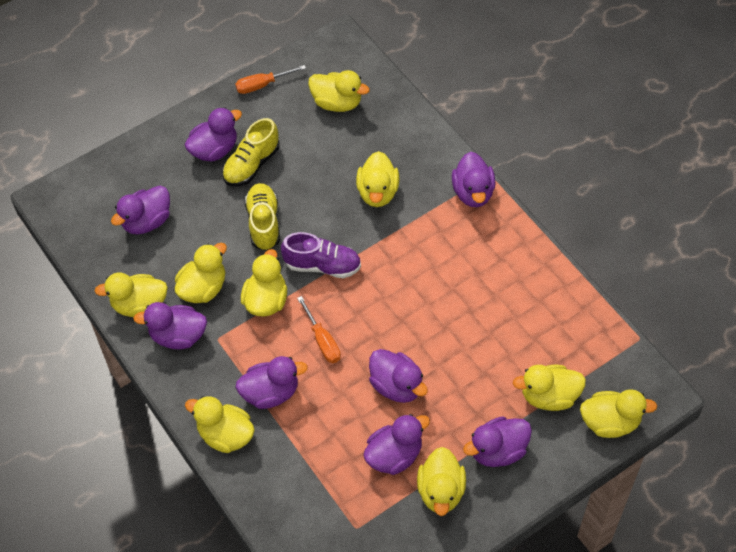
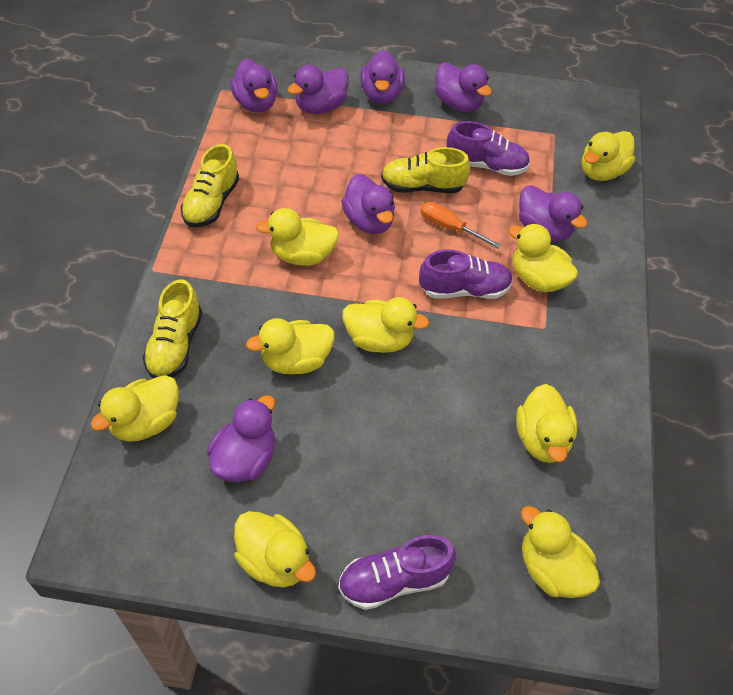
orange screwdriver: 2 -> 1
purple duck: 8 -> 7
purple shoe: 1 -> 3
yellow shoe: 2 -> 3

